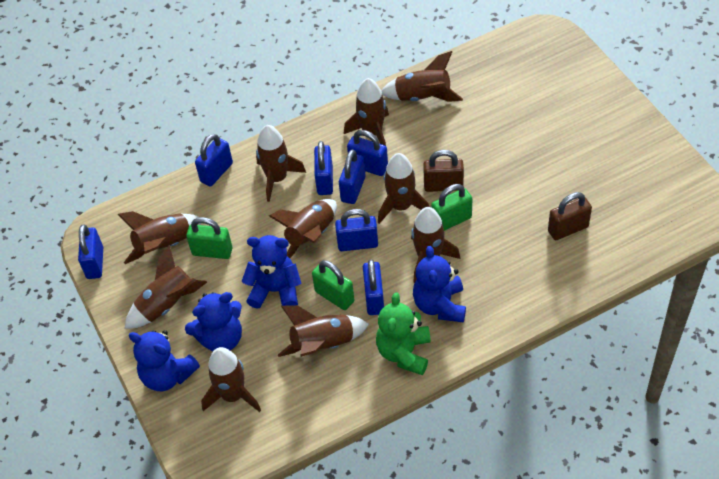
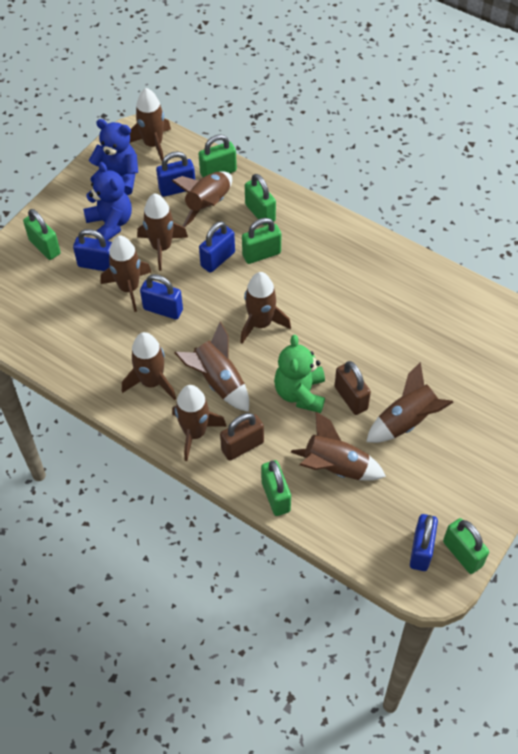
blue padlock: 7 -> 5
blue teddy bear: 4 -> 2
green padlock: 3 -> 6

